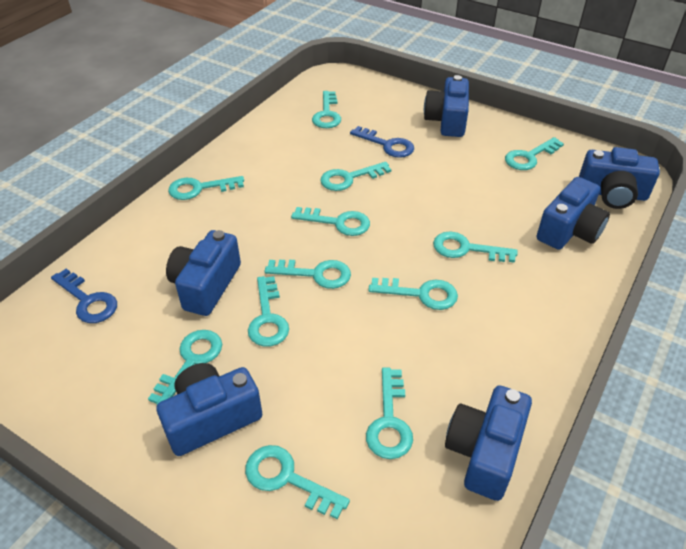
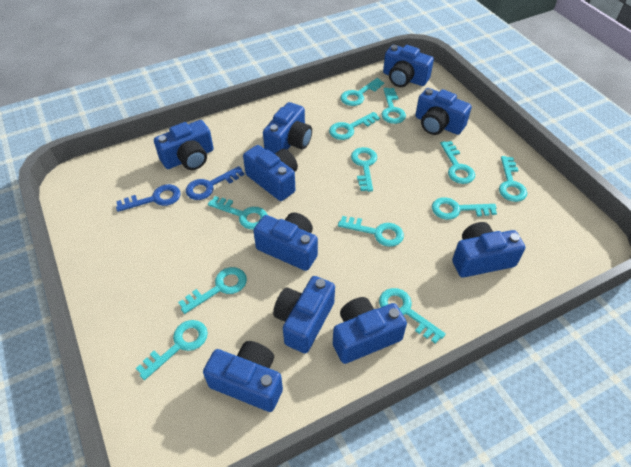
blue camera: 6 -> 10

